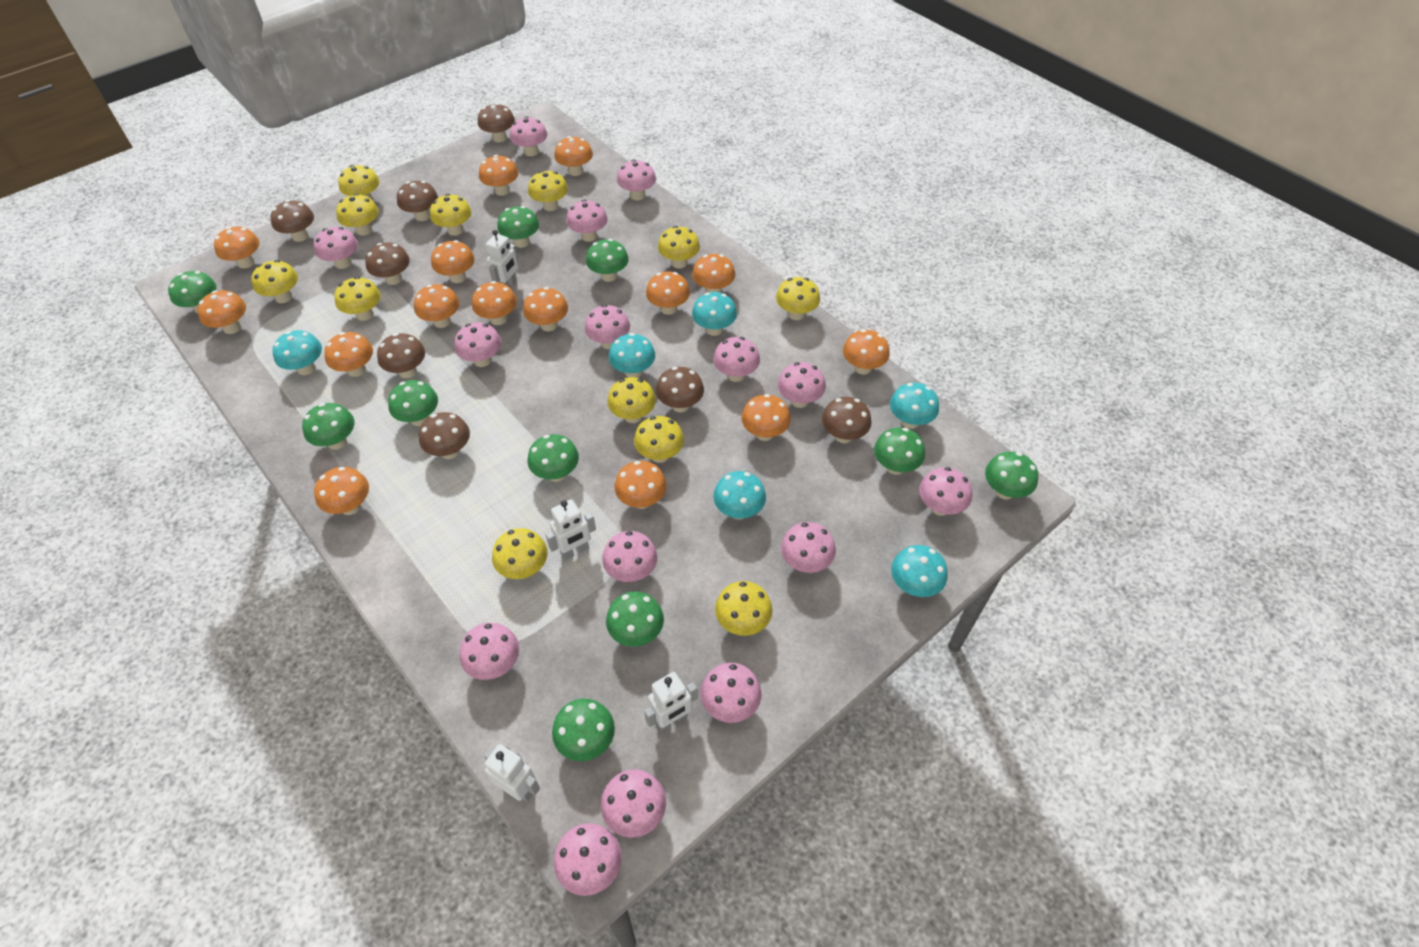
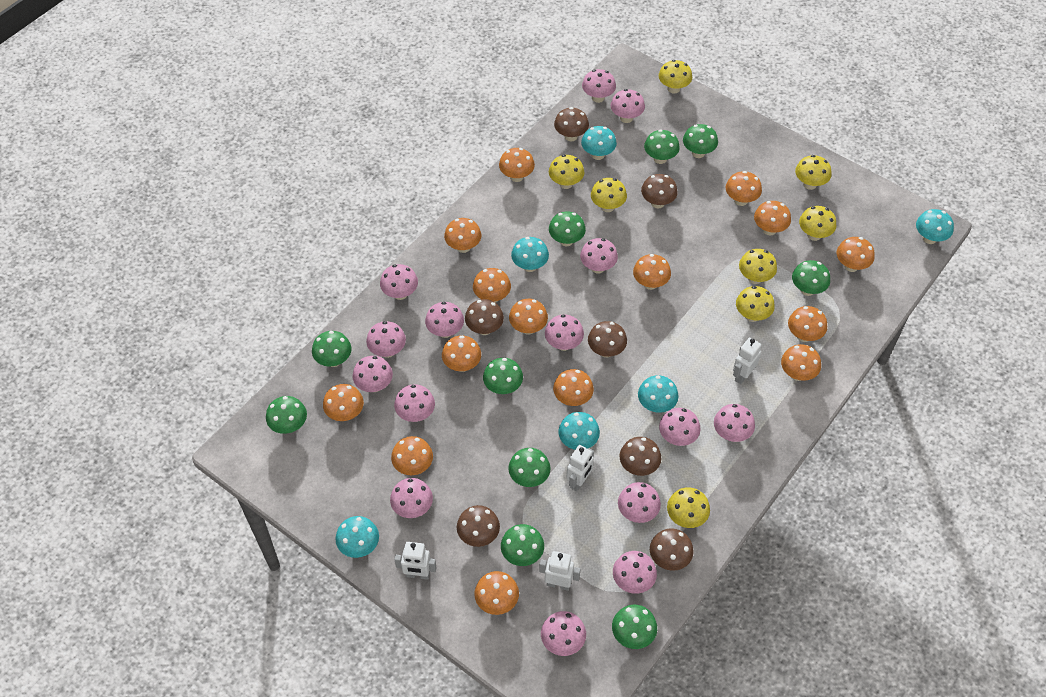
brown mushroom: 8 -> 7
yellow mushroom: 12 -> 8

